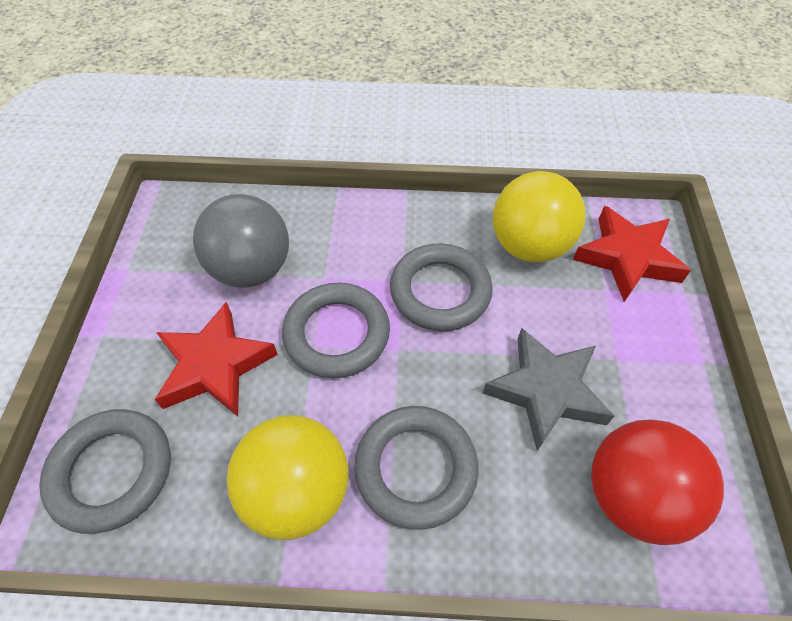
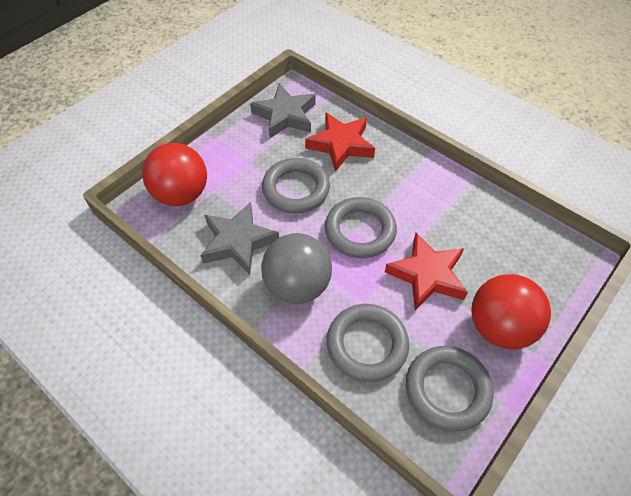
grey star: 1 -> 2
red ball: 1 -> 2
yellow ball: 2 -> 0

